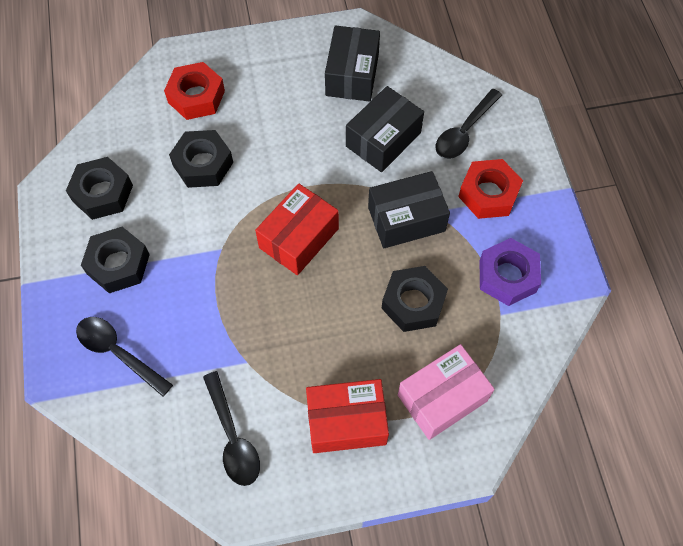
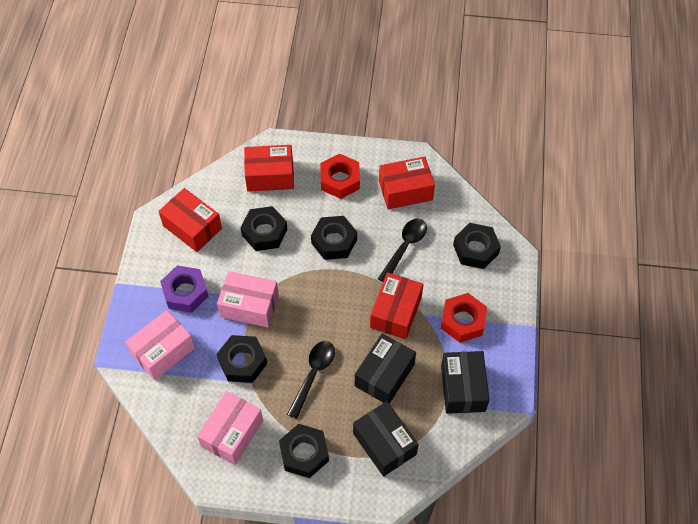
black nut: 4 -> 5
black spoon: 3 -> 2
pink box: 1 -> 3
red box: 2 -> 4

